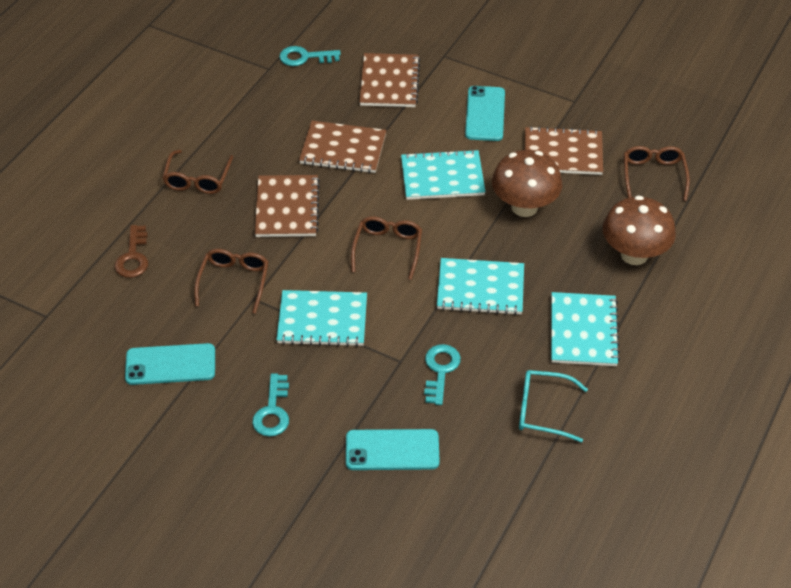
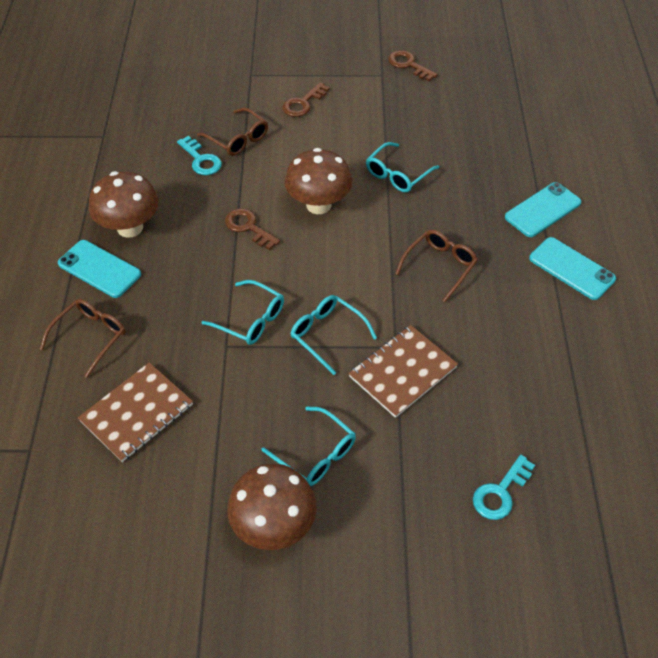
brown glasses: 4 -> 3
brown key: 1 -> 3
brown mushroom: 2 -> 3
brown notebook: 4 -> 2
turquoise glasses: 1 -> 4
turquoise key: 3 -> 2
turquoise notebook: 4 -> 0

